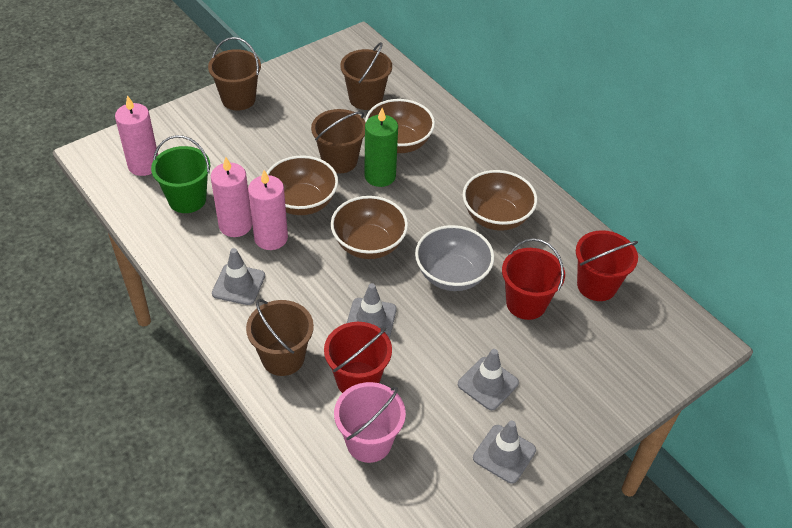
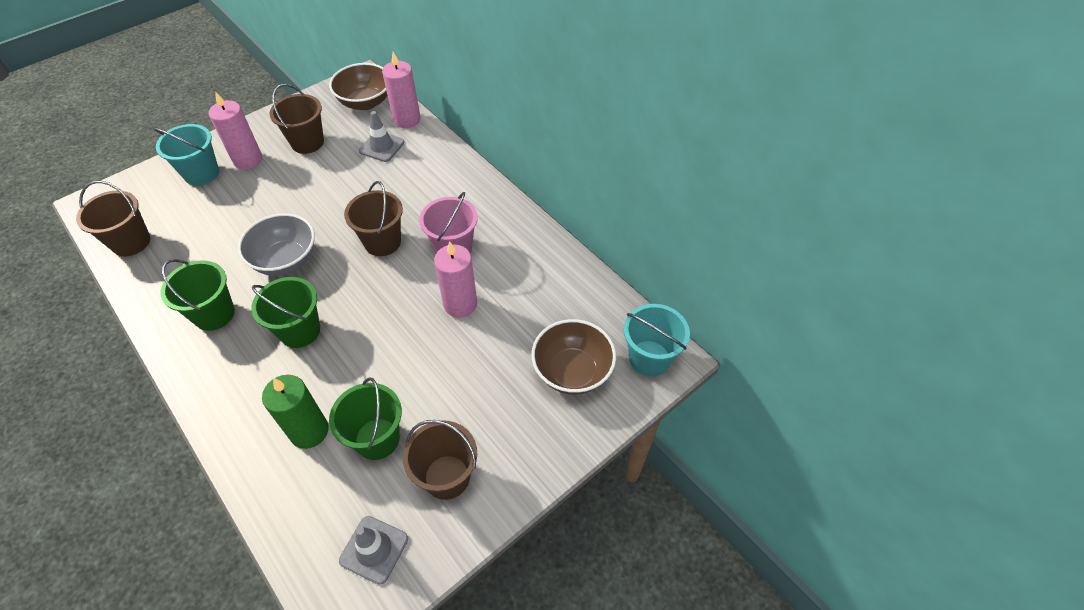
brown bowl: 4 -> 2
green bucket: 1 -> 3
grey traffic cone: 4 -> 2
red bucket: 3 -> 0
turquoise bucket: 0 -> 2

